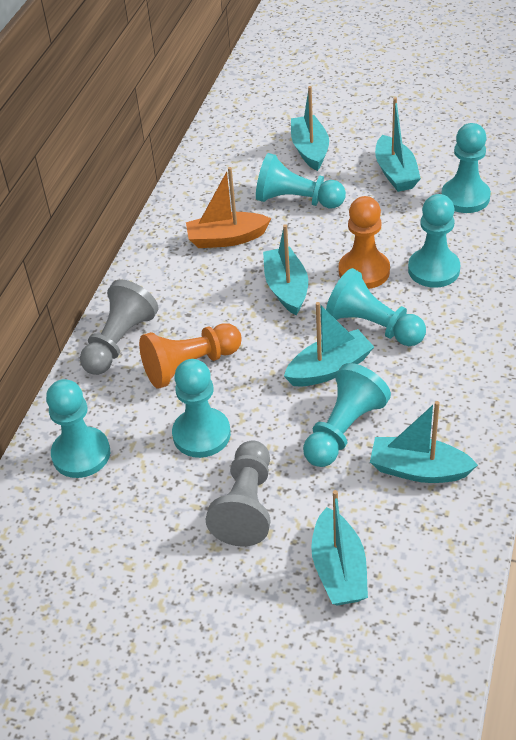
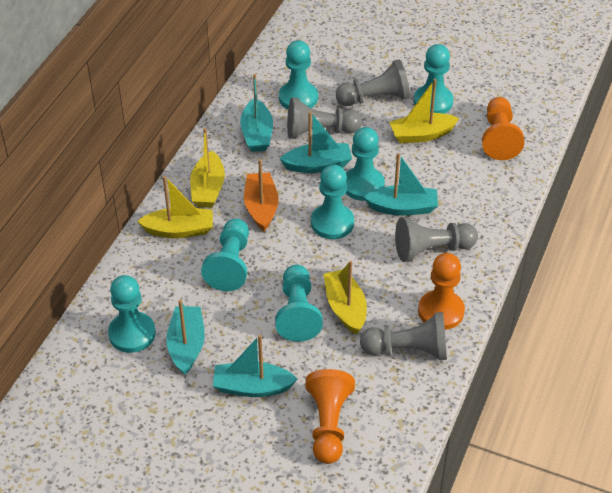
grey pawn: 2 -> 4
orange pawn: 2 -> 3
turquoise boat: 6 -> 5
yellow boat: 0 -> 4

